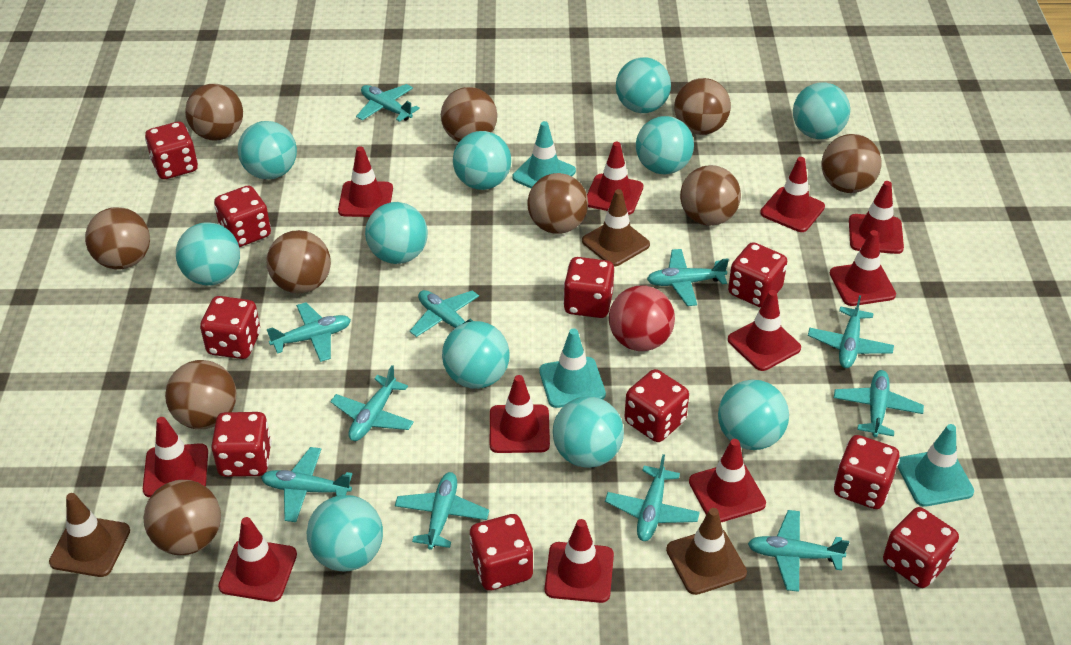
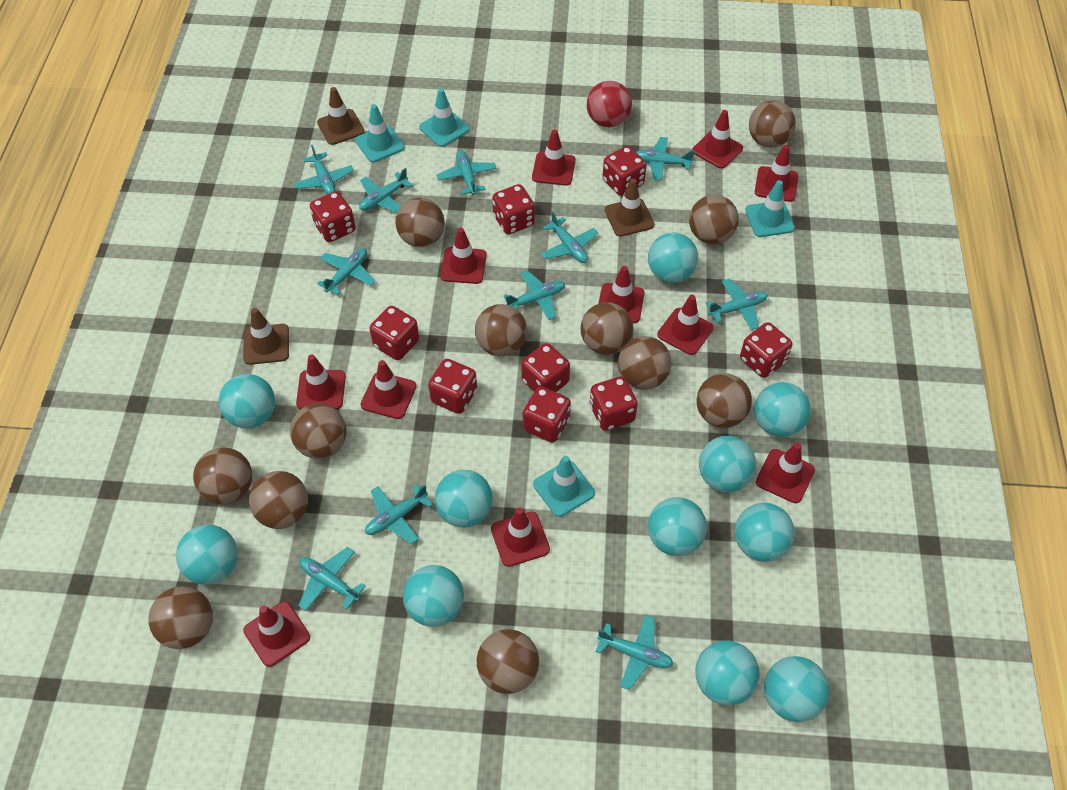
brown ball: 10 -> 12
red dice: 10 -> 9
turquoise traffic cone: 3 -> 4

